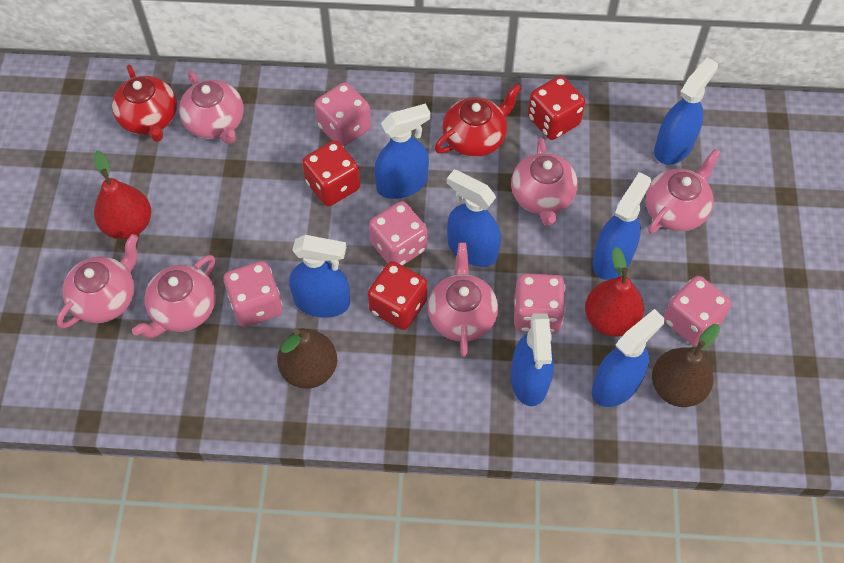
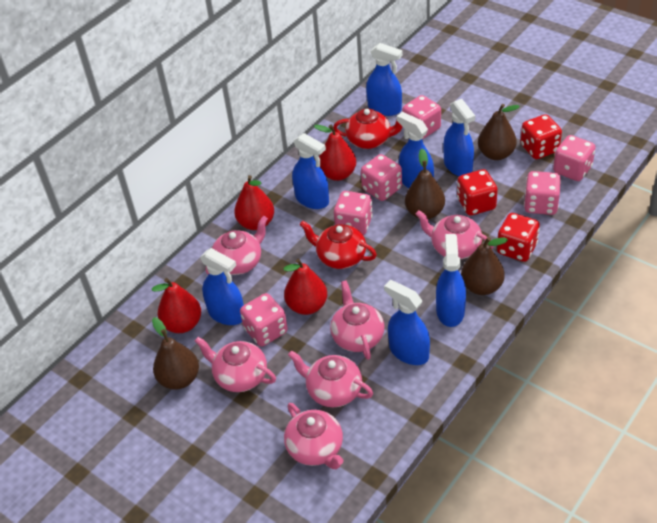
brown pear: 2 -> 4
pink dice: 5 -> 6
red pear: 2 -> 4

